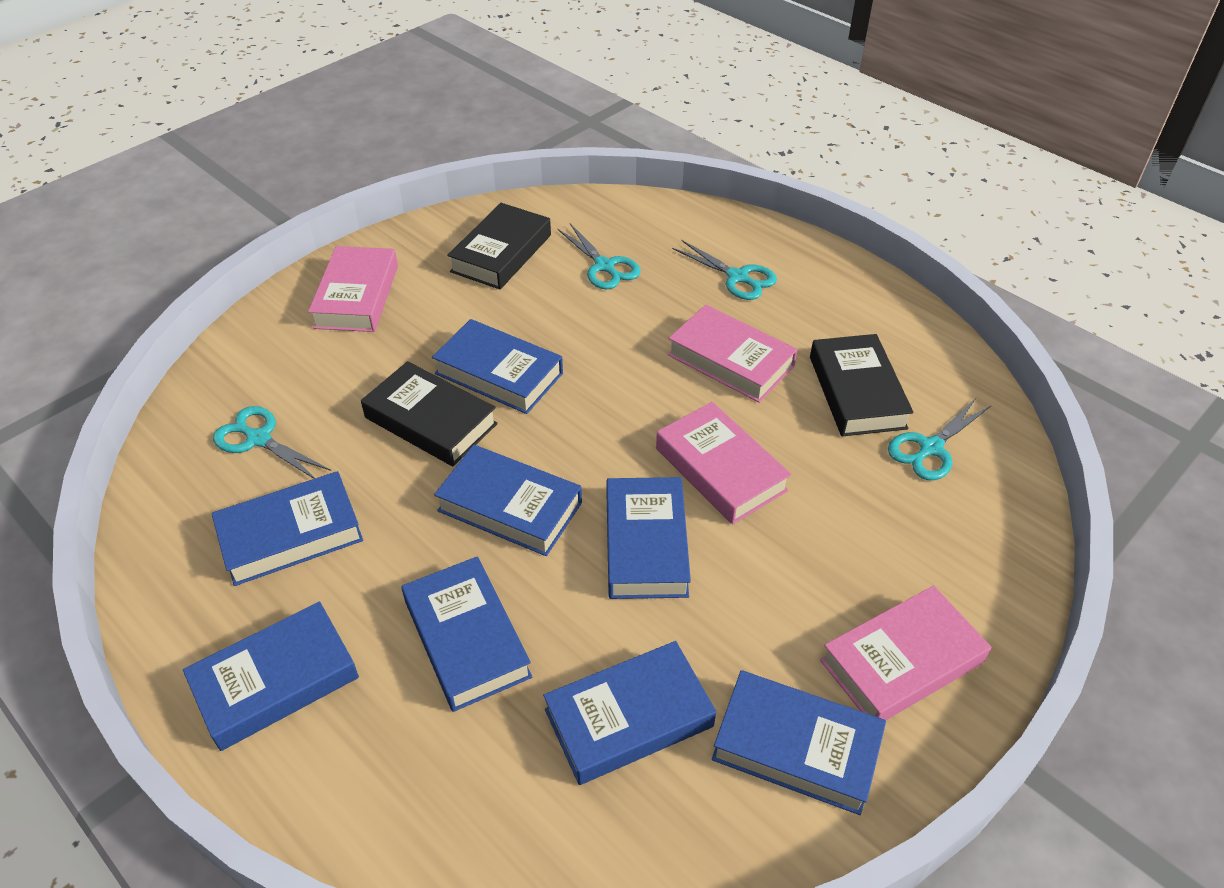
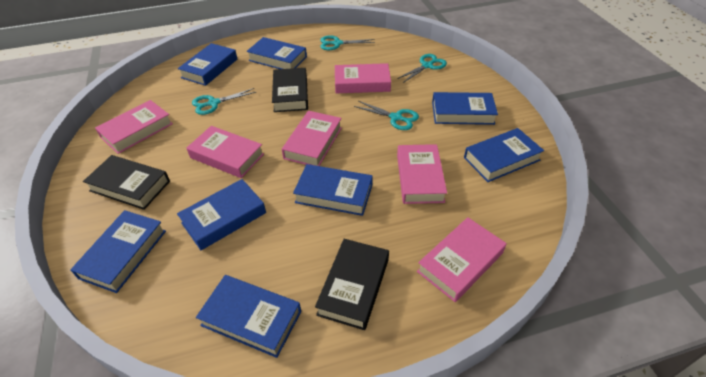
pink book: 4 -> 6

